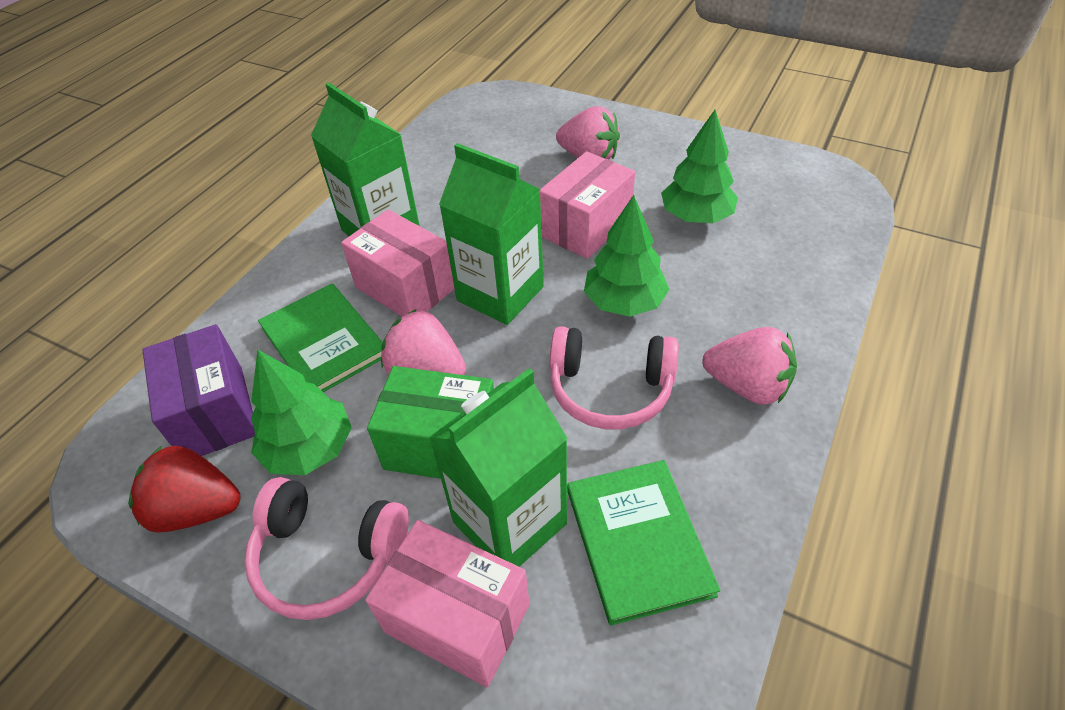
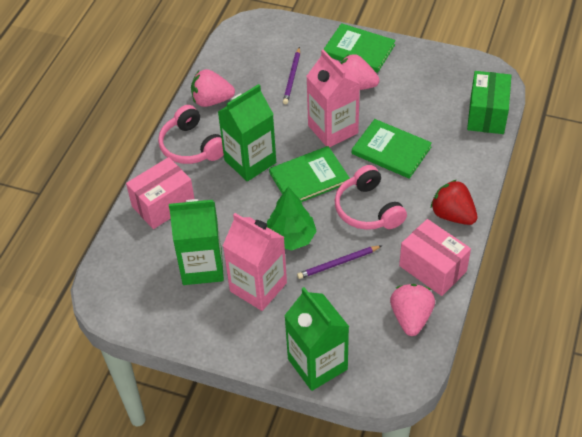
green book: 2 -> 3
green tree: 3 -> 1
pink box: 3 -> 2
pink carton: 0 -> 2
purple box: 1 -> 0
purple pencil: 0 -> 2

